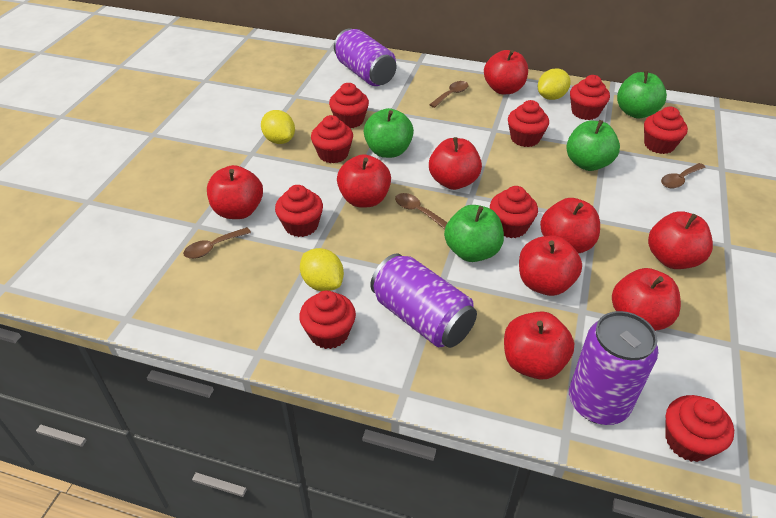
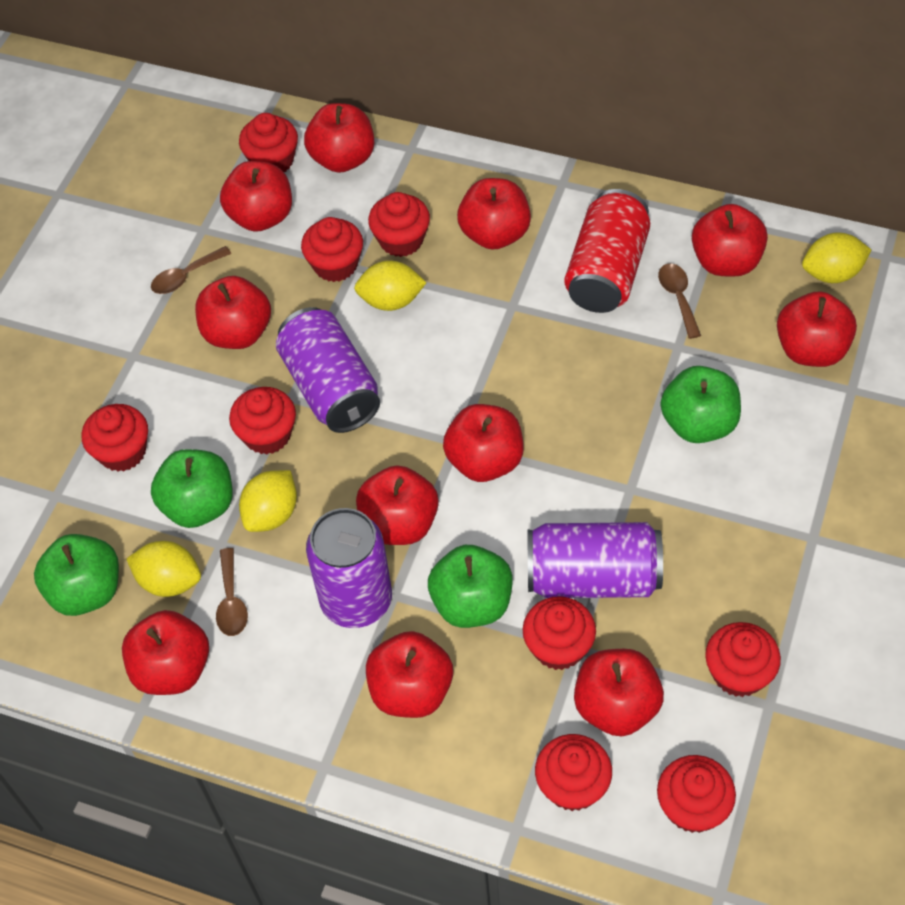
brown spoon: 4 -> 3
red apple: 9 -> 11
red can: 0 -> 1
yellow lemon: 3 -> 4

